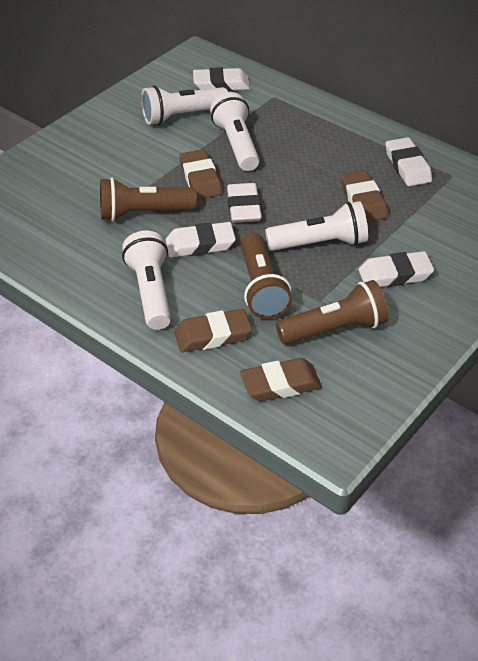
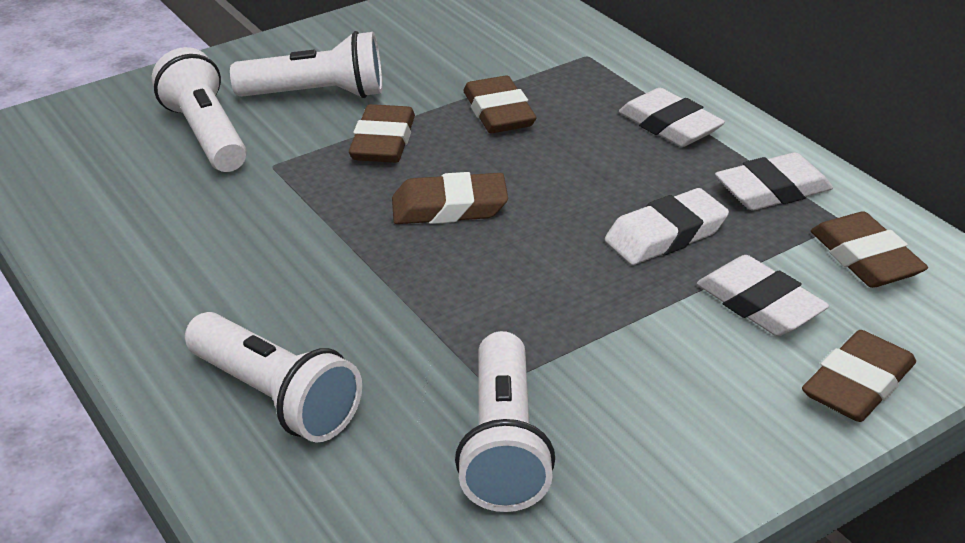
brown eraser: 4 -> 5
brown flashlight: 3 -> 0
white eraser: 5 -> 4

